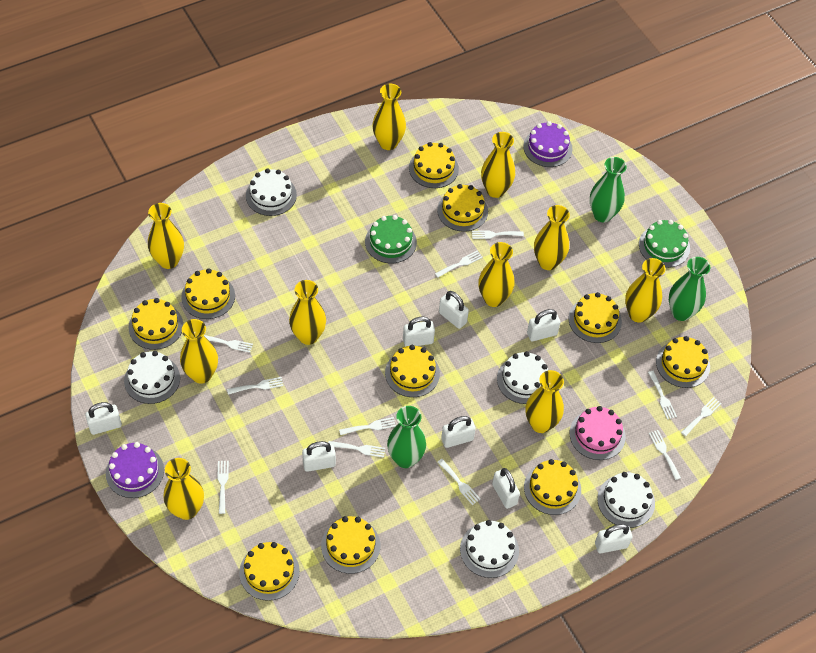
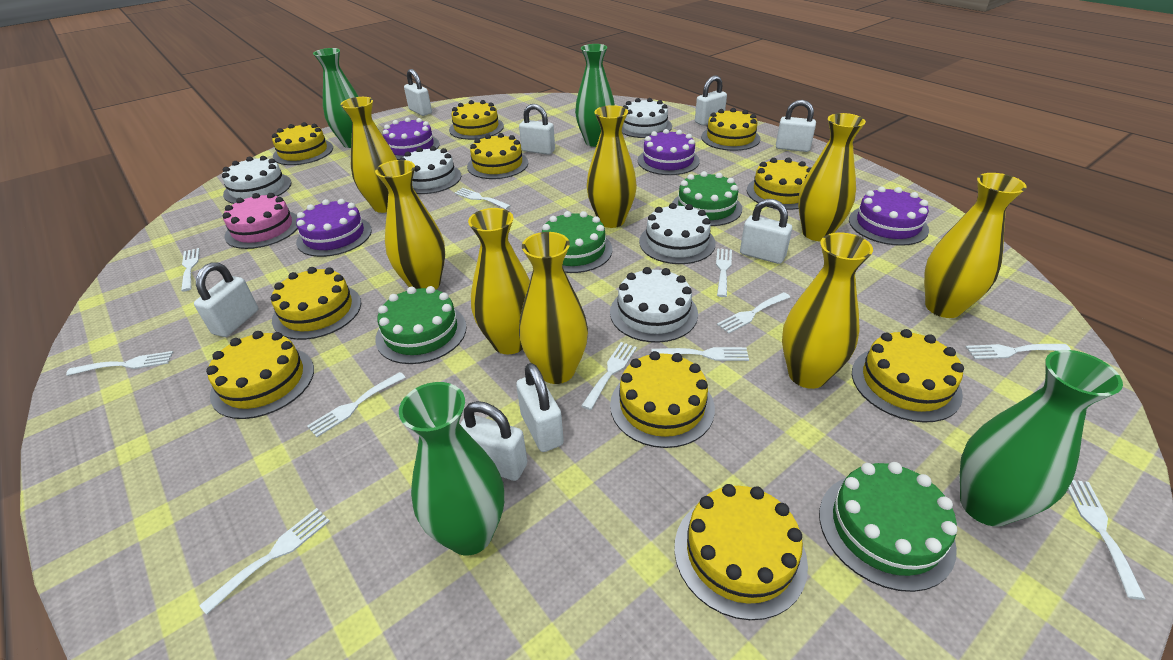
green cake: 2 -> 4
green vase: 3 -> 4
purple cake: 2 -> 4
yellow vase: 10 -> 8

